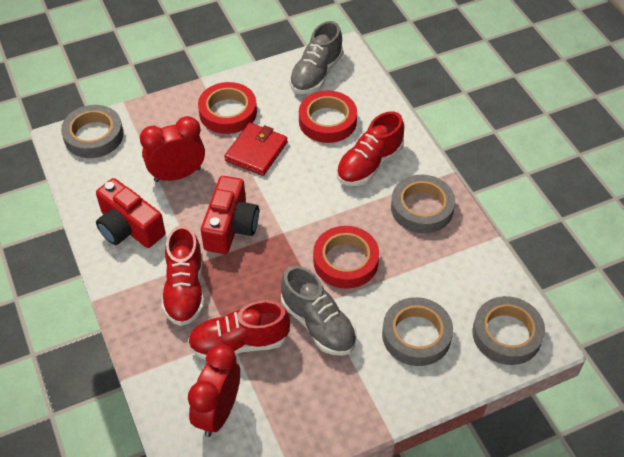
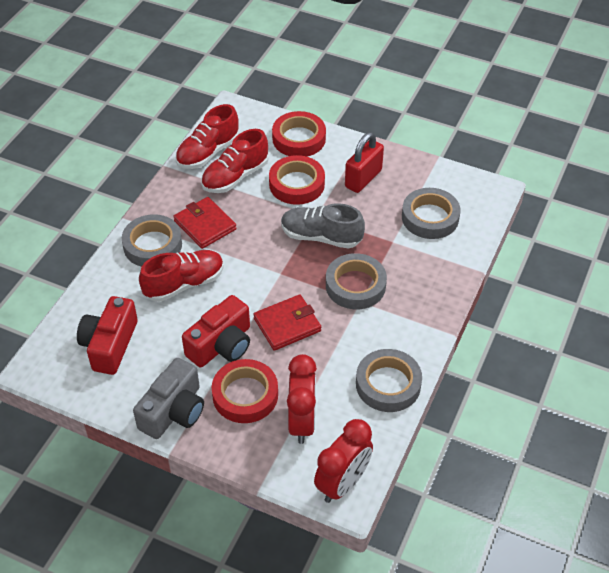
grey camera: 0 -> 1
grey shoe: 2 -> 1
red padlock: 0 -> 1
red wallet: 1 -> 2

